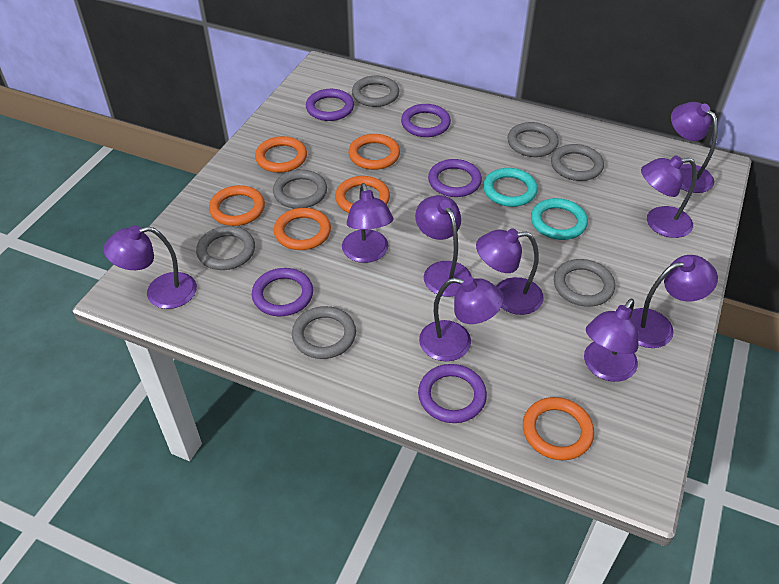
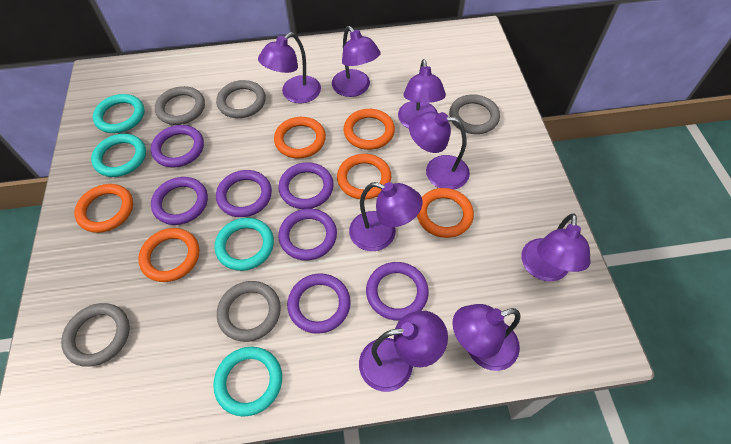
grey ring: 7 -> 5
purple lamp: 9 -> 8
purple ring: 5 -> 7
turquoise ring: 2 -> 4

